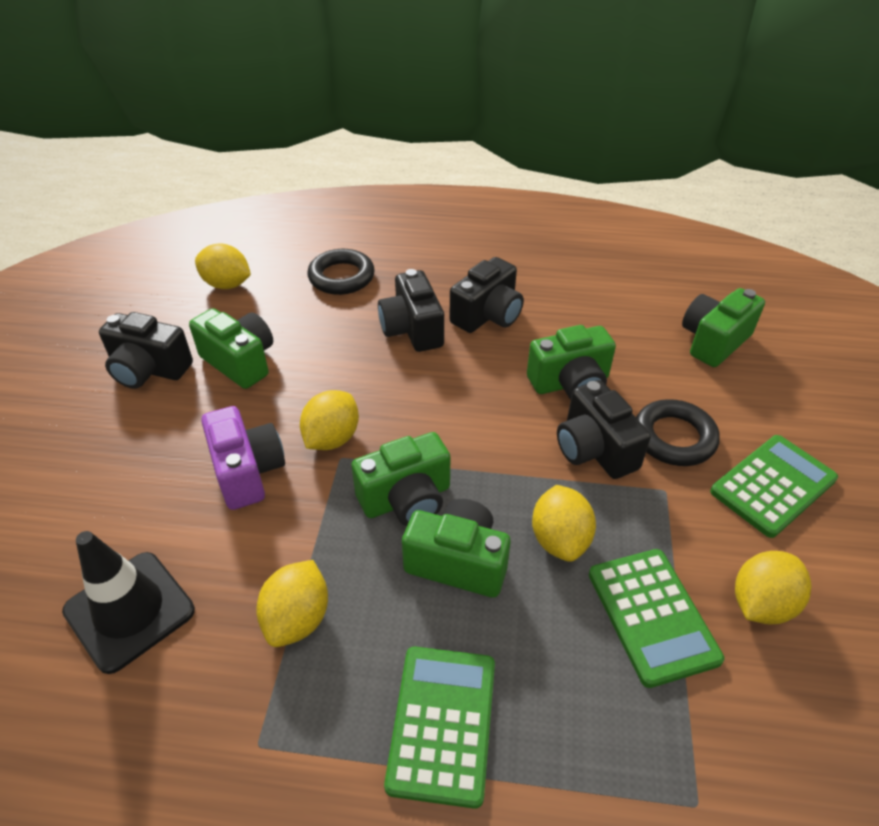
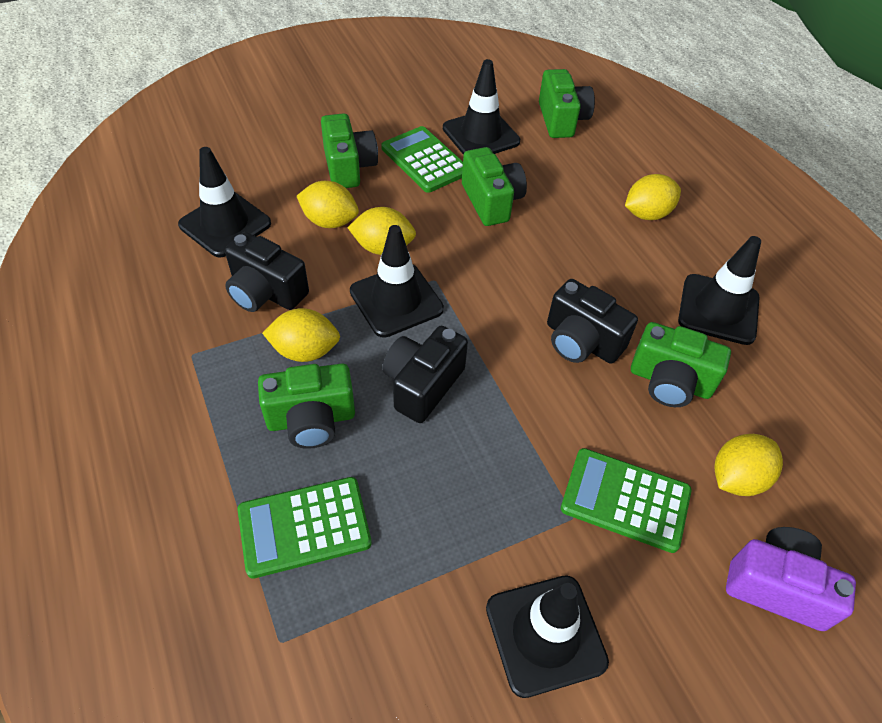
black camera: 4 -> 3
black ring: 2 -> 0
black traffic cone: 1 -> 5

